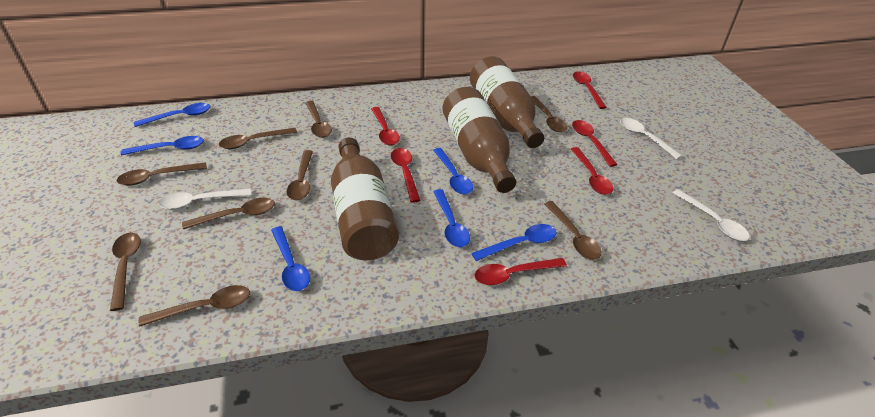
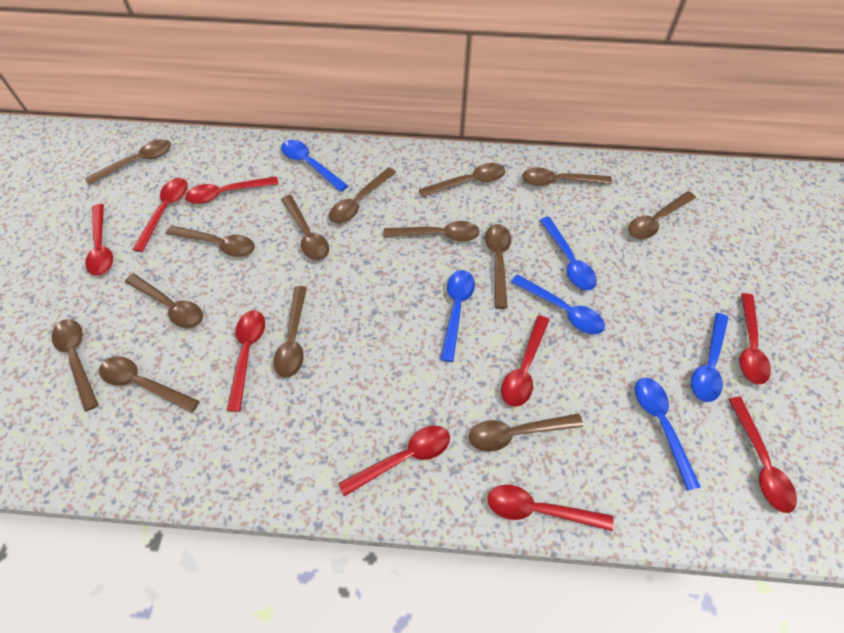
brown bottle: 3 -> 0
brown spoon: 9 -> 14
red spoon: 6 -> 9
white spoon: 3 -> 0

